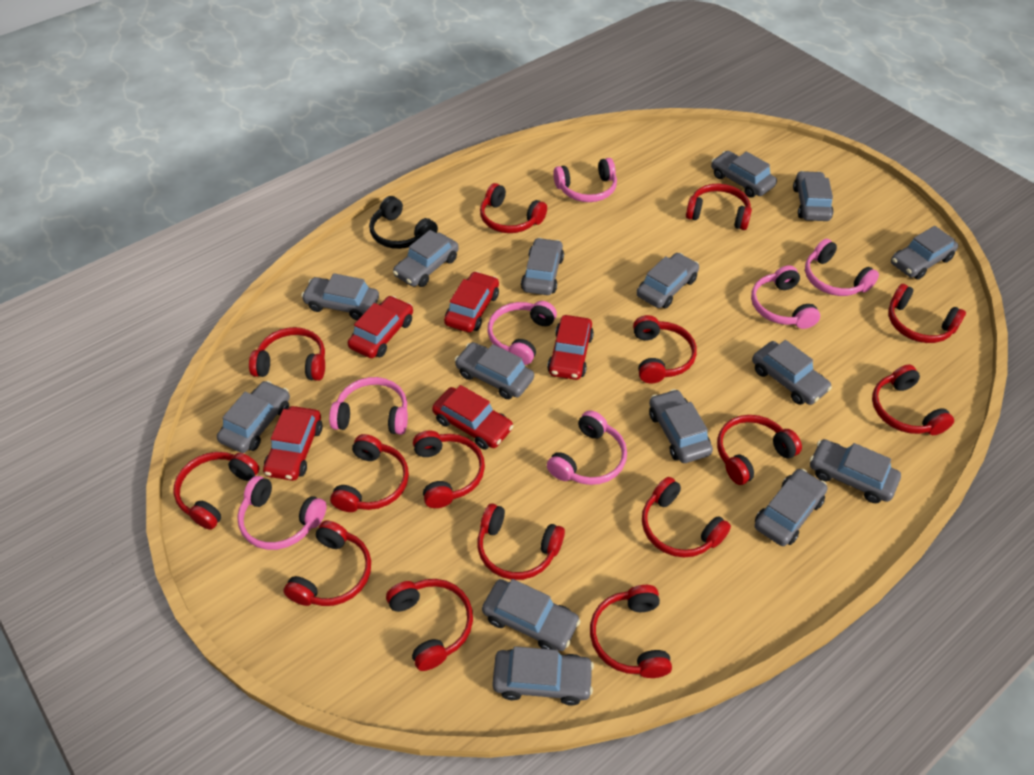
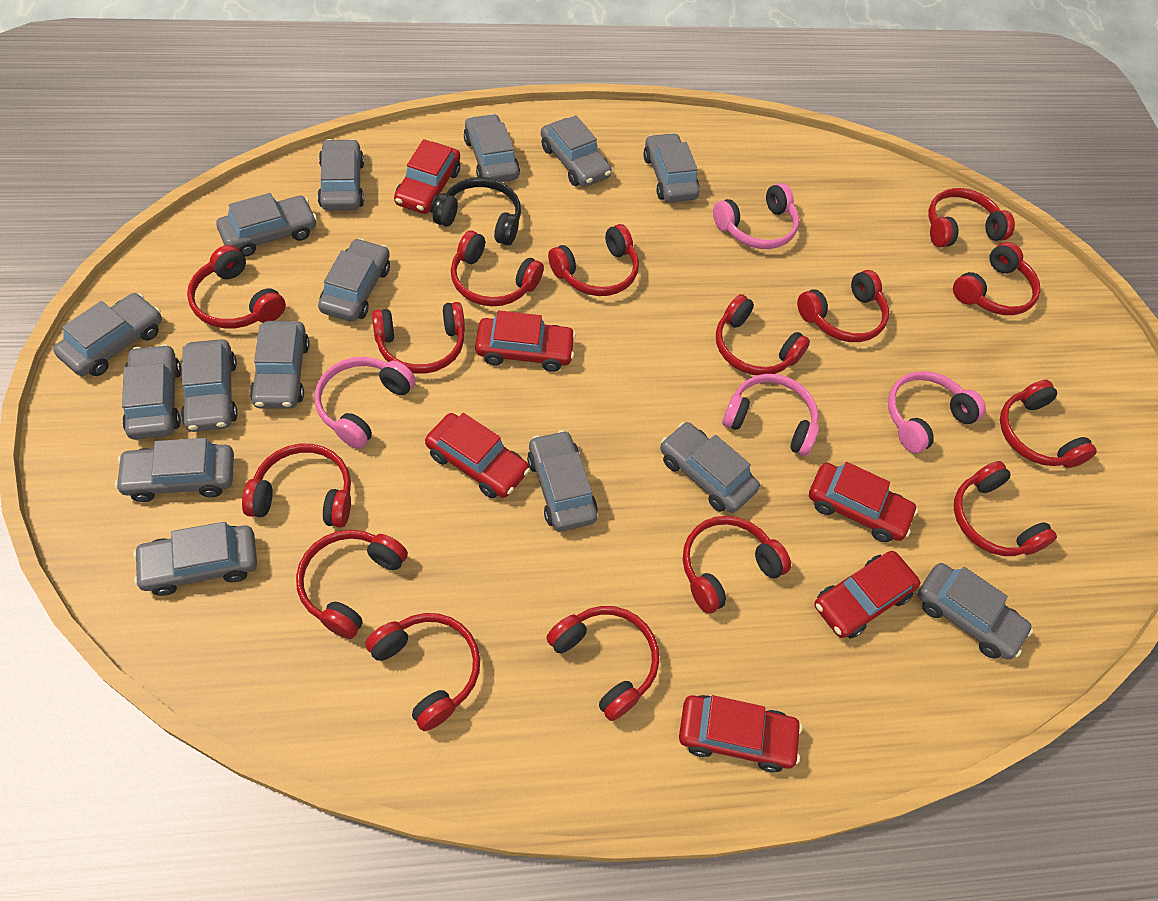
pink headphones: 7 -> 4
red car: 5 -> 6

